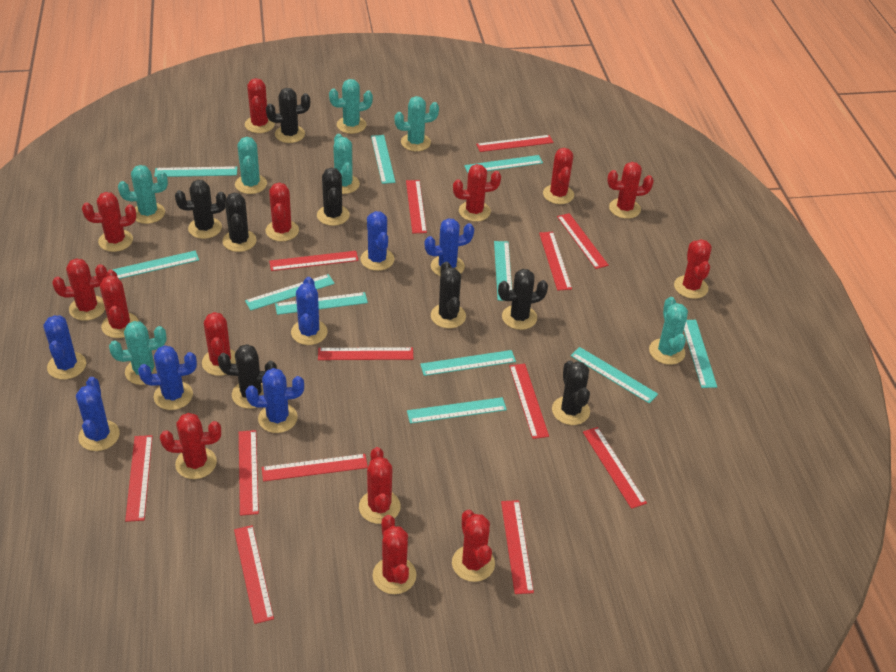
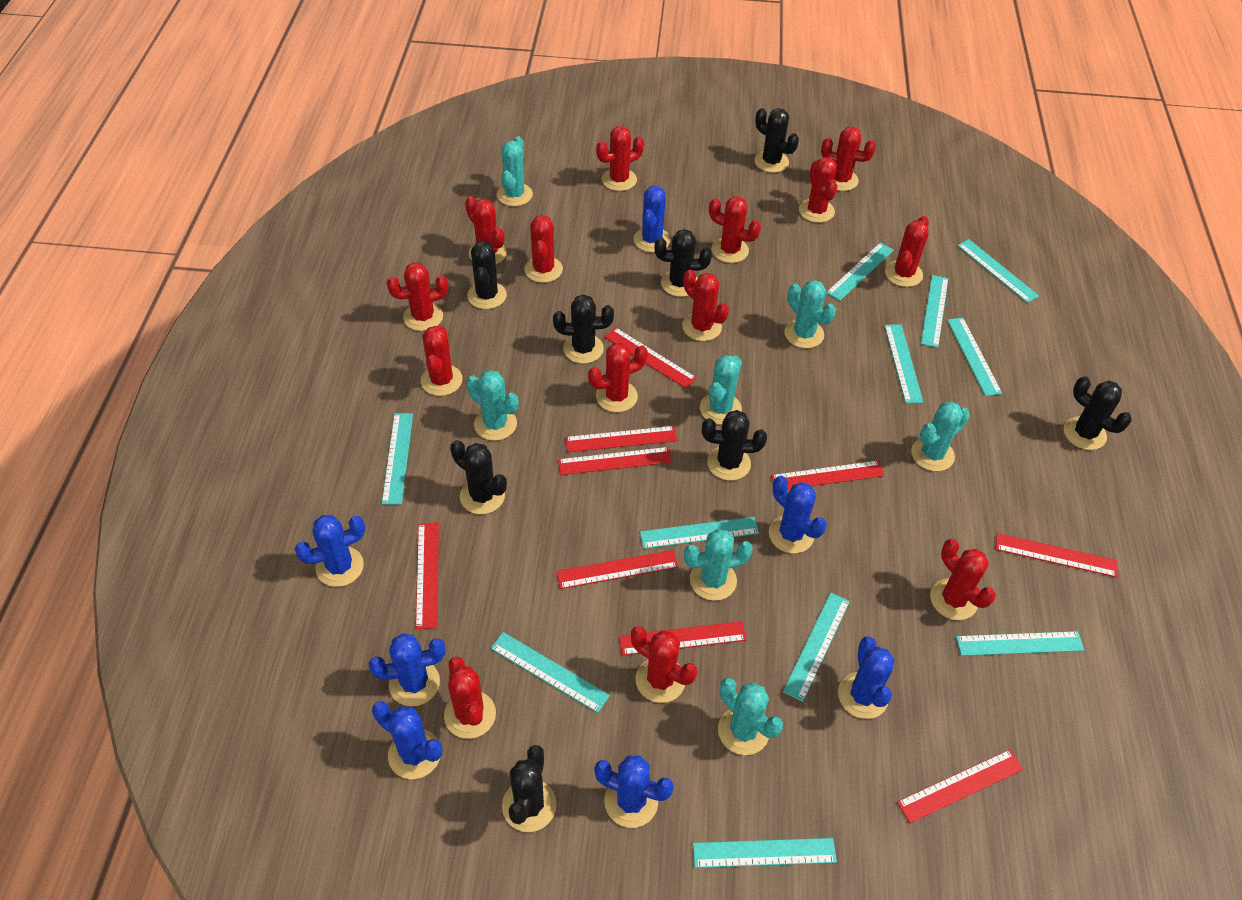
red ruler: 13 -> 9

